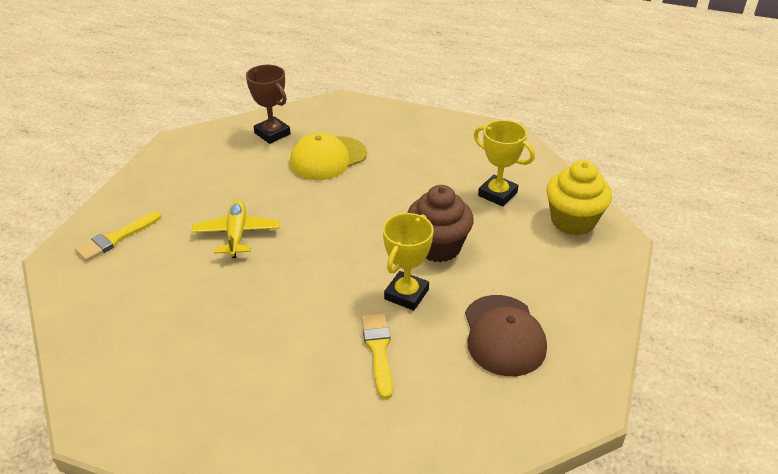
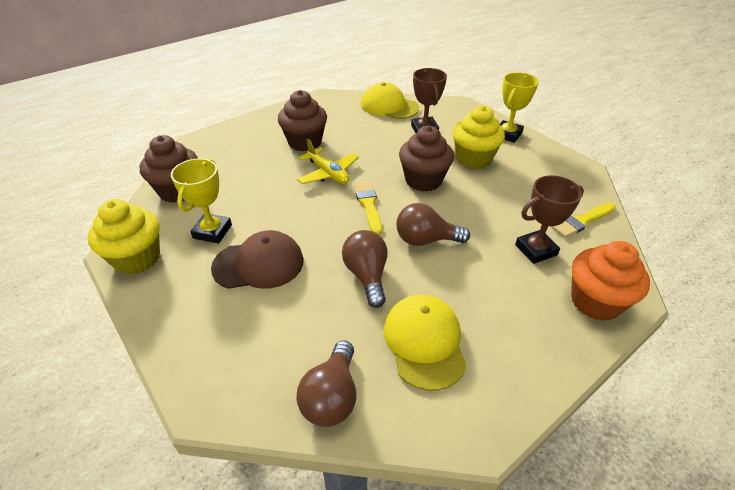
brown cupcake: 1 -> 3
brown light bulb: 0 -> 3
brown trophy: 1 -> 2
orange cupcake: 0 -> 1
yellow cap: 1 -> 2
yellow cupcake: 1 -> 2

